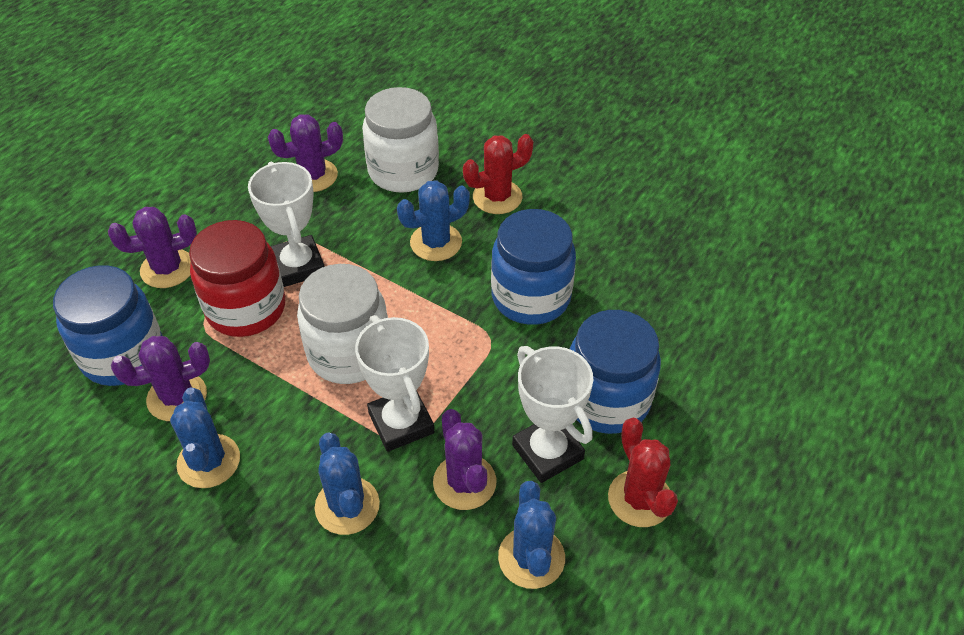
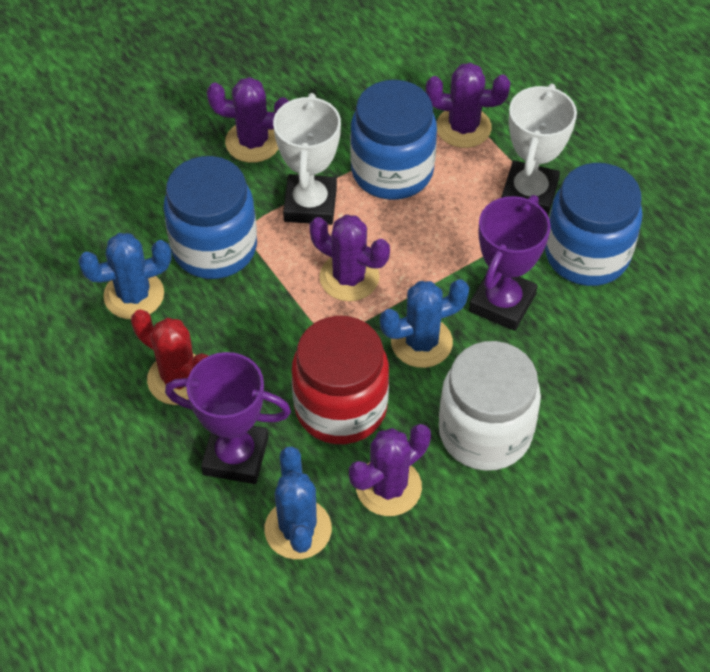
blue cactus: 4 -> 3
purple trophy: 0 -> 2
red cactus: 2 -> 1
white jar: 2 -> 1
white trophy: 3 -> 2

